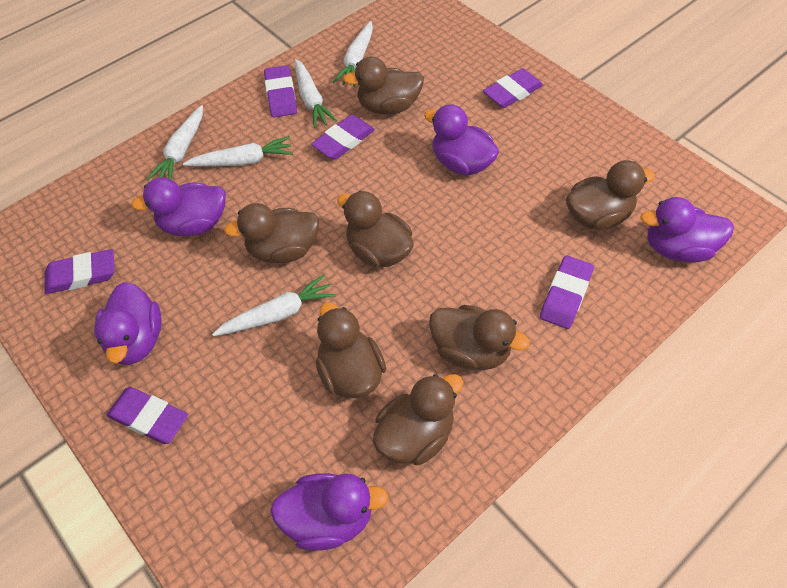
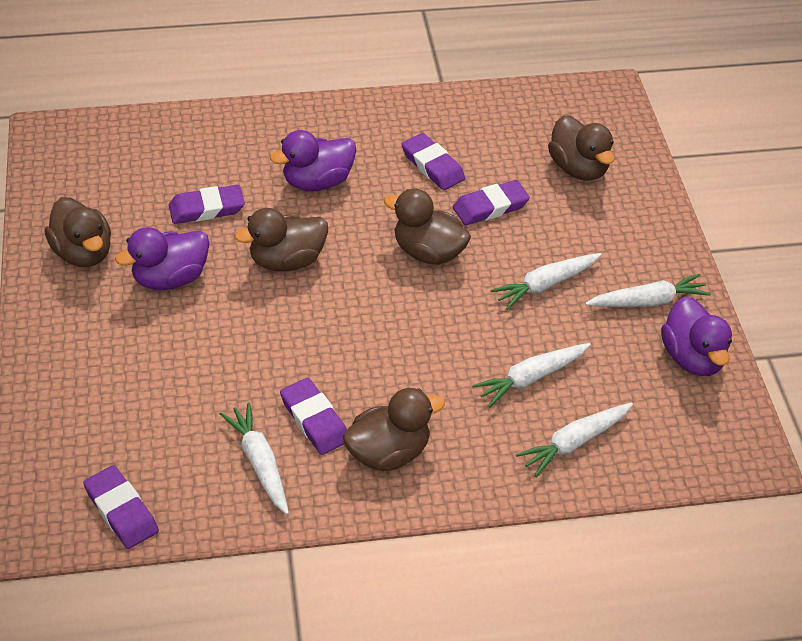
brown duck: 7 -> 5
purple duck: 5 -> 3
purple eraser: 6 -> 5

